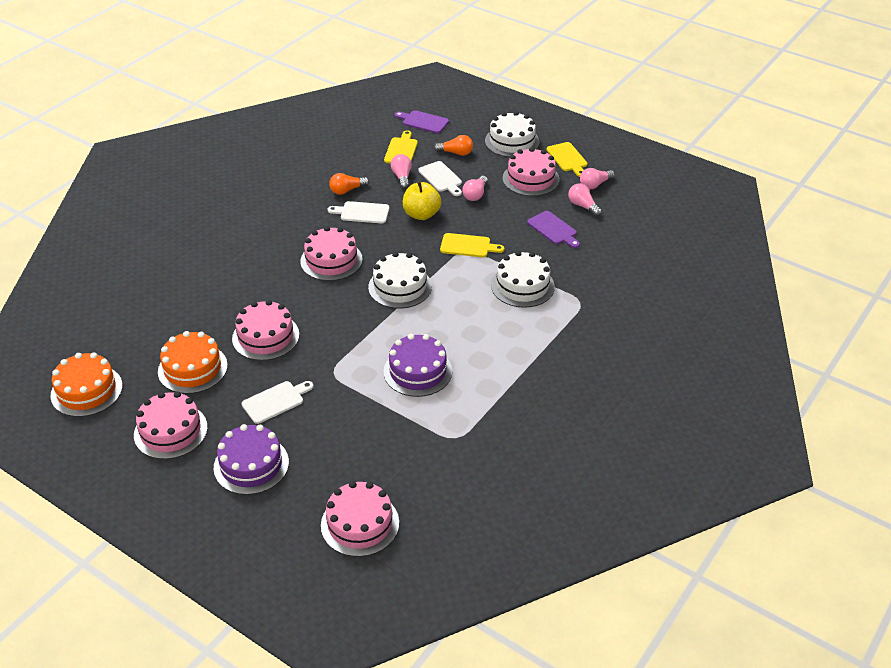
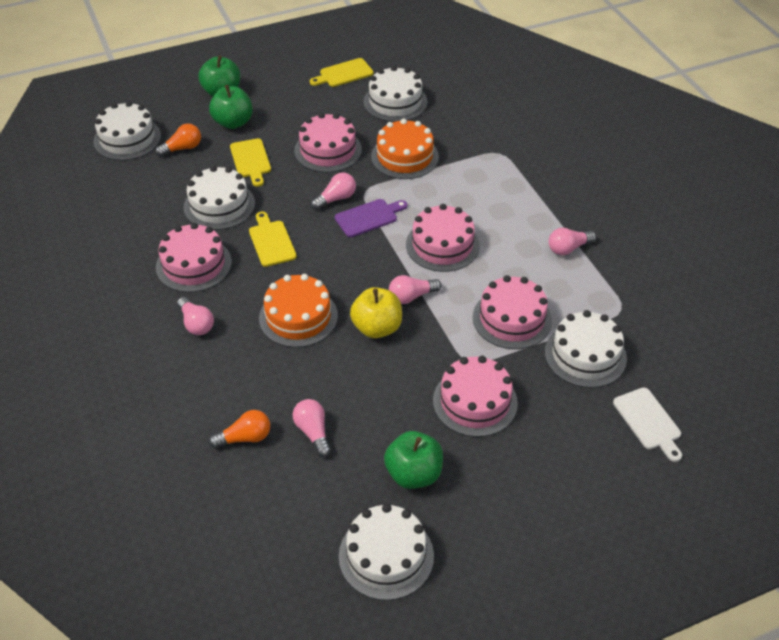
green apple: 0 -> 3
pink light bulb: 4 -> 5
purple cake: 2 -> 0
purple cutting board: 2 -> 1
white cake: 3 -> 5
white cutting board: 3 -> 1

